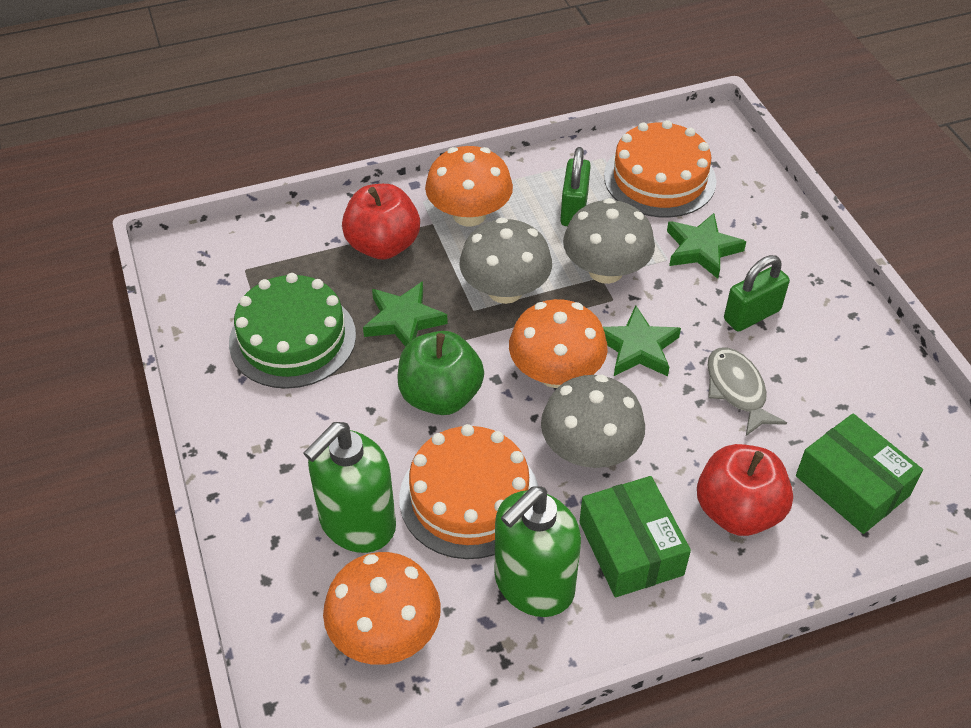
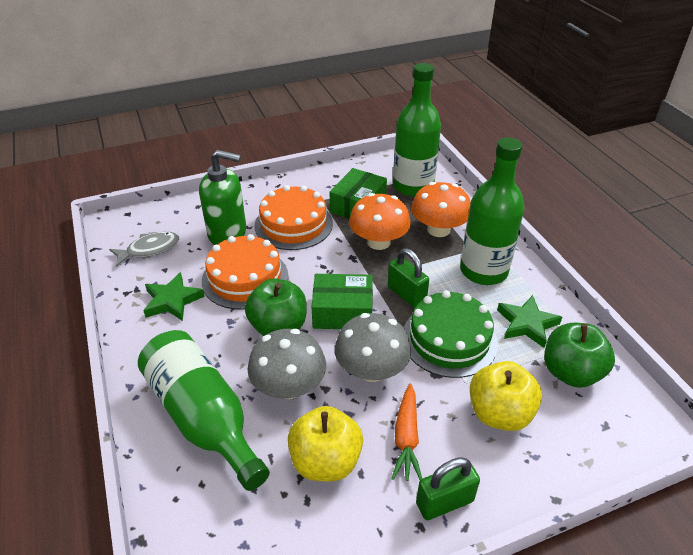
green apple: 1 -> 2
green bottle: 0 -> 3
green soap dispenser: 2 -> 1
green star: 3 -> 2
grey mushroom: 3 -> 2
orange carrot: 0 -> 1
orange mushroom: 3 -> 2
red apple: 2 -> 0
yellow apple: 0 -> 2

